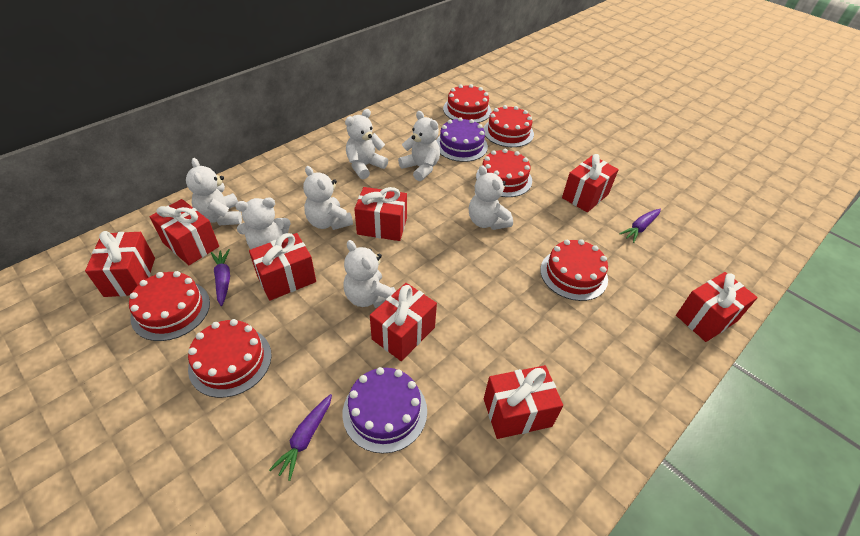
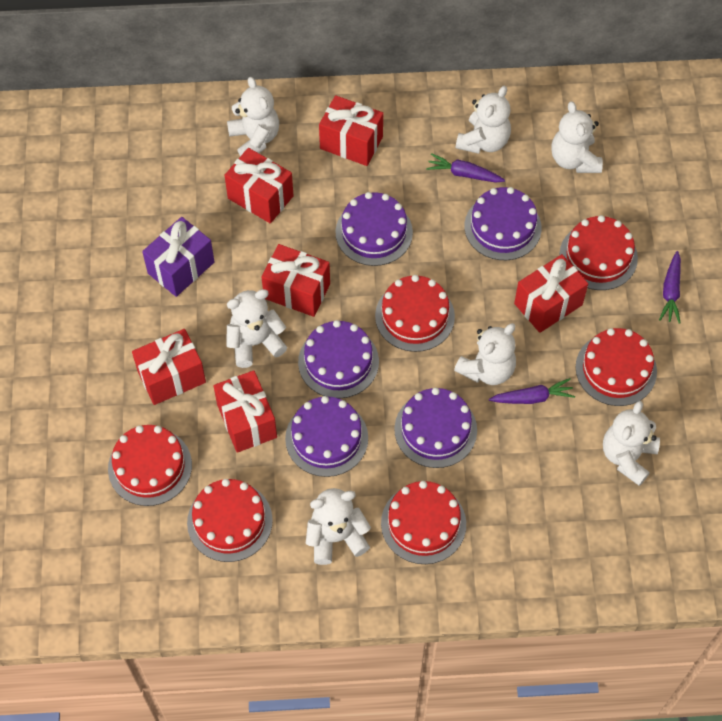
purple cake: 2 -> 5
purple gift: 0 -> 1
red gift: 8 -> 6

